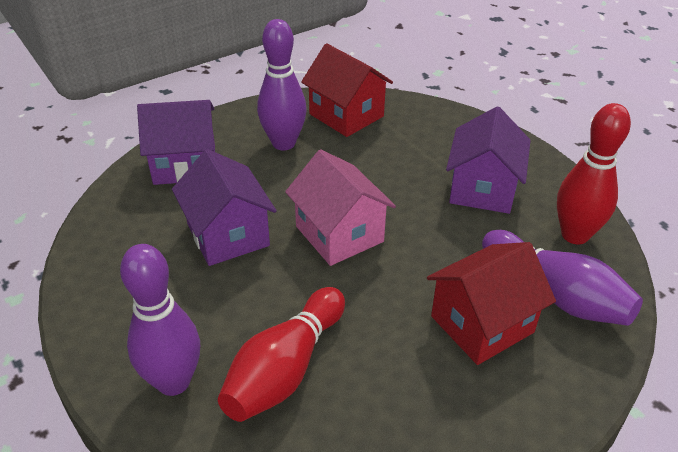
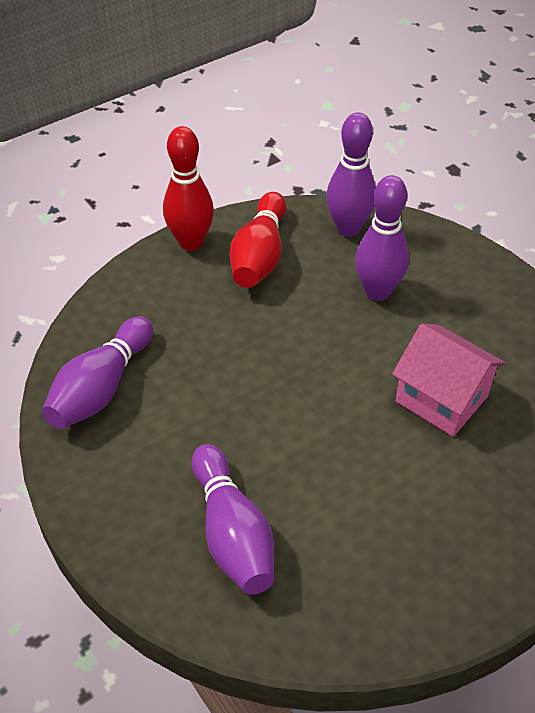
purple bowling pin: 3 -> 4
purple house: 3 -> 0
red house: 2 -> 0

